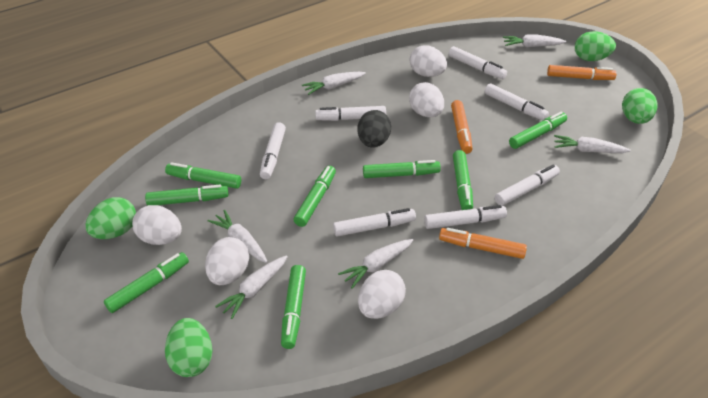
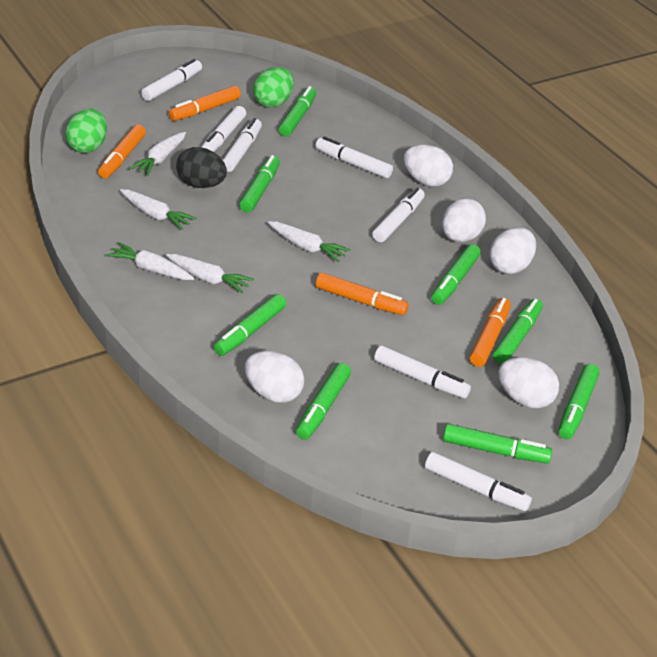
green egg: 4 -> 2
orange marker: 3 -> 4
white carrot: 6 -> 5

